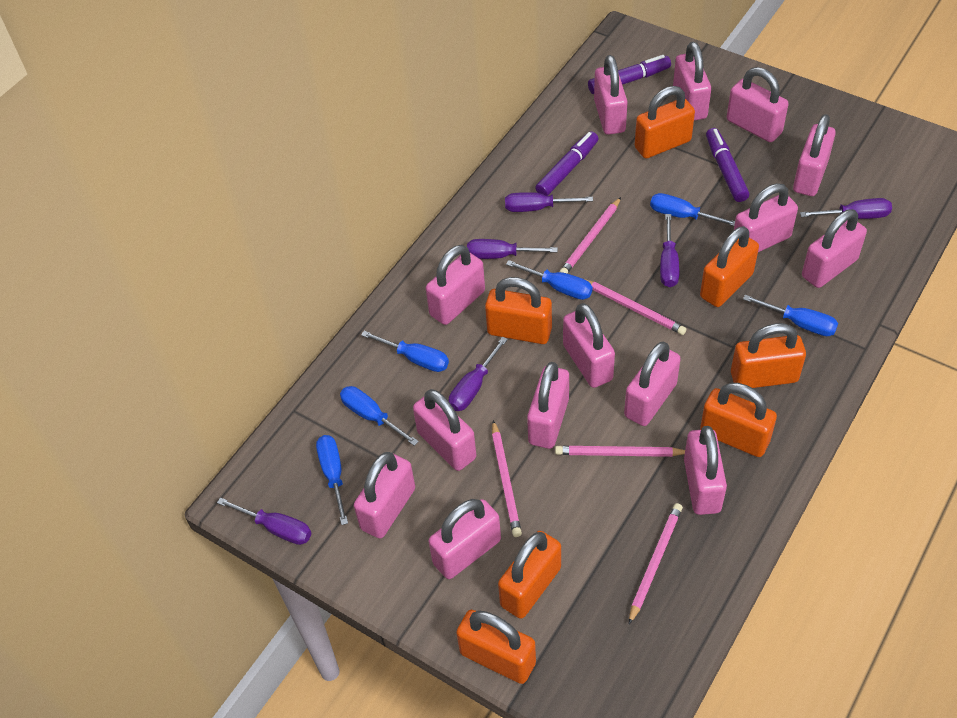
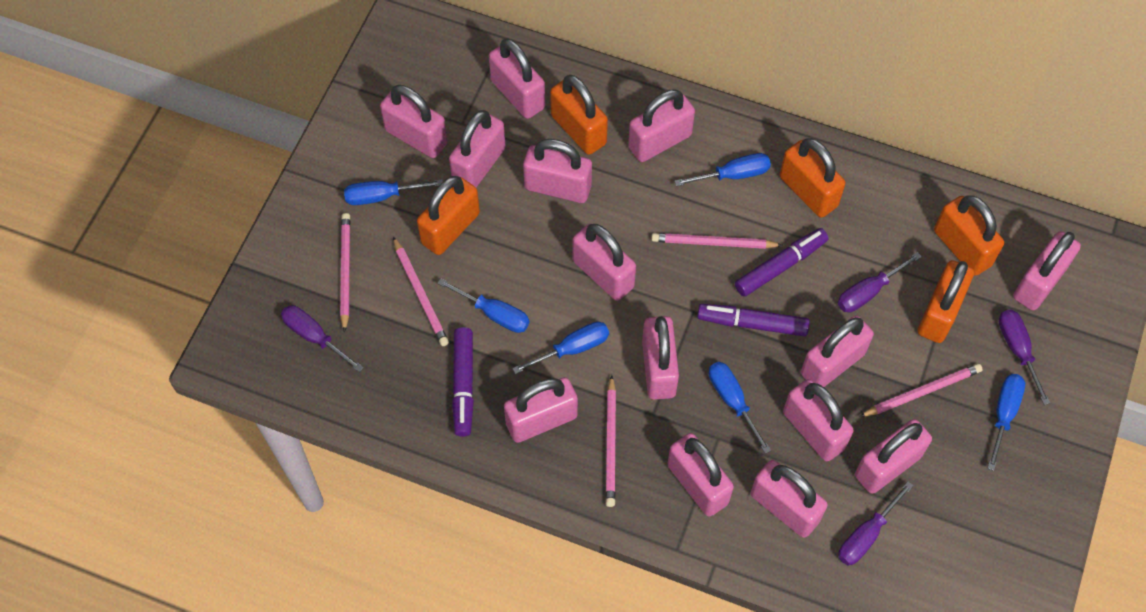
orange padlock: 7 -> 5
purple screwdriver: 6 -> 4

